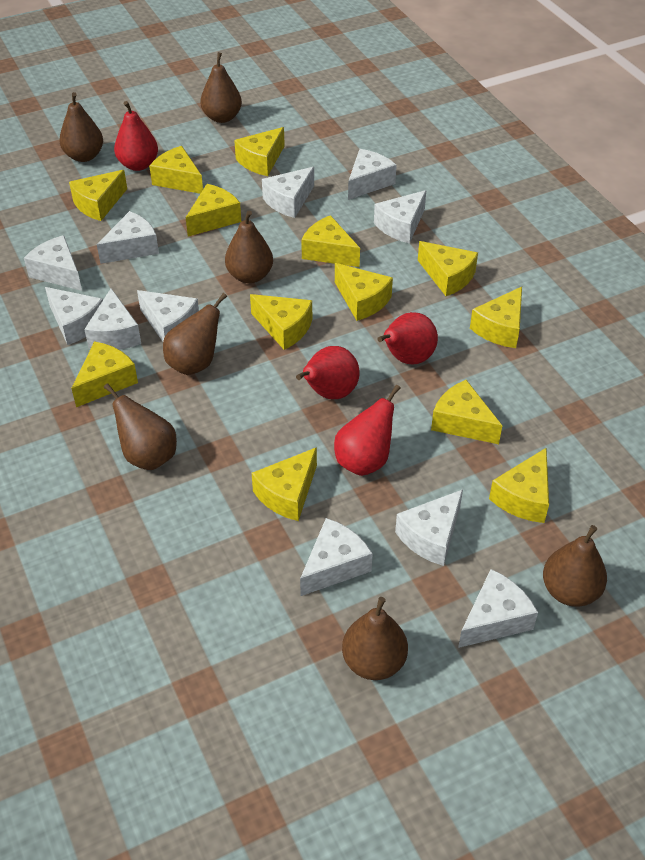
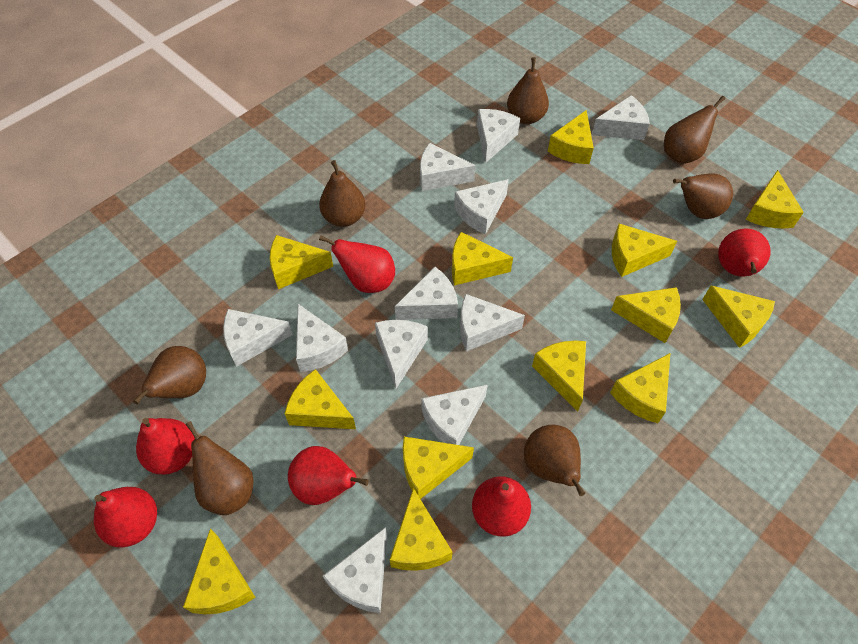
red pear: 4 -> 6

